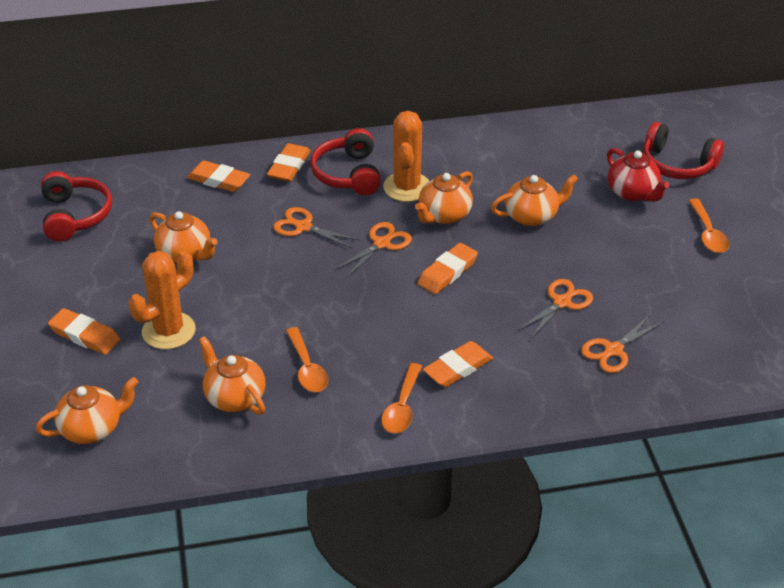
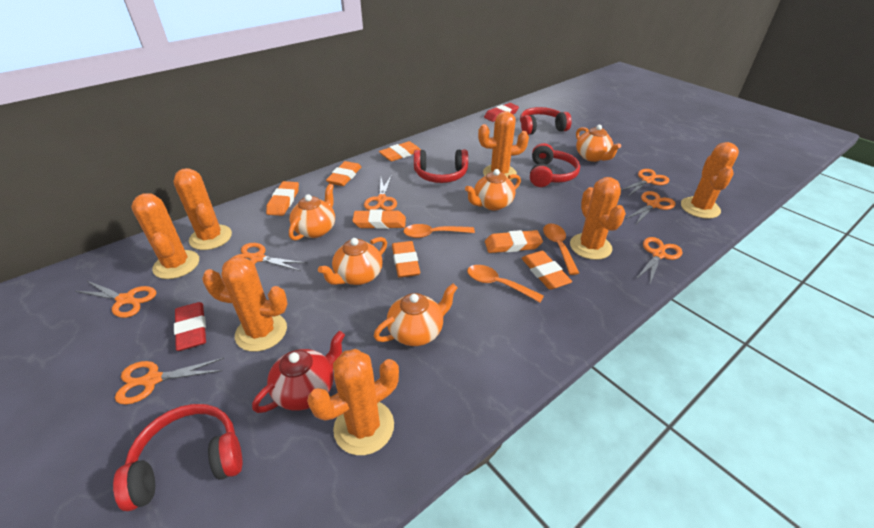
orange cactus: 2 -> 7
orange eraser: 5 -> 7
orange scissors: 4 -> 7
red eraser: 0 -> 2
red headphones: 3 -> 4

